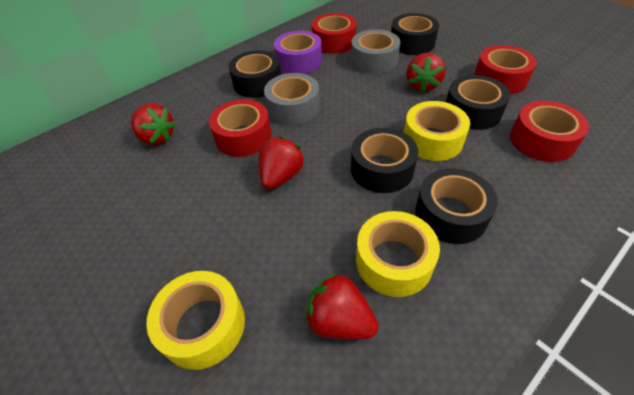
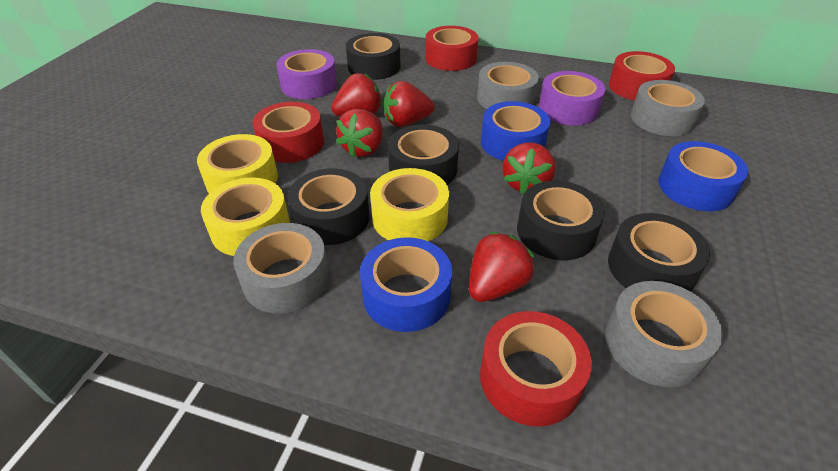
blue tape: 0 -> 3
grey tape: 2 -> 4
purple tape: 1 -> 2
red strawberry: 4 -> 5

